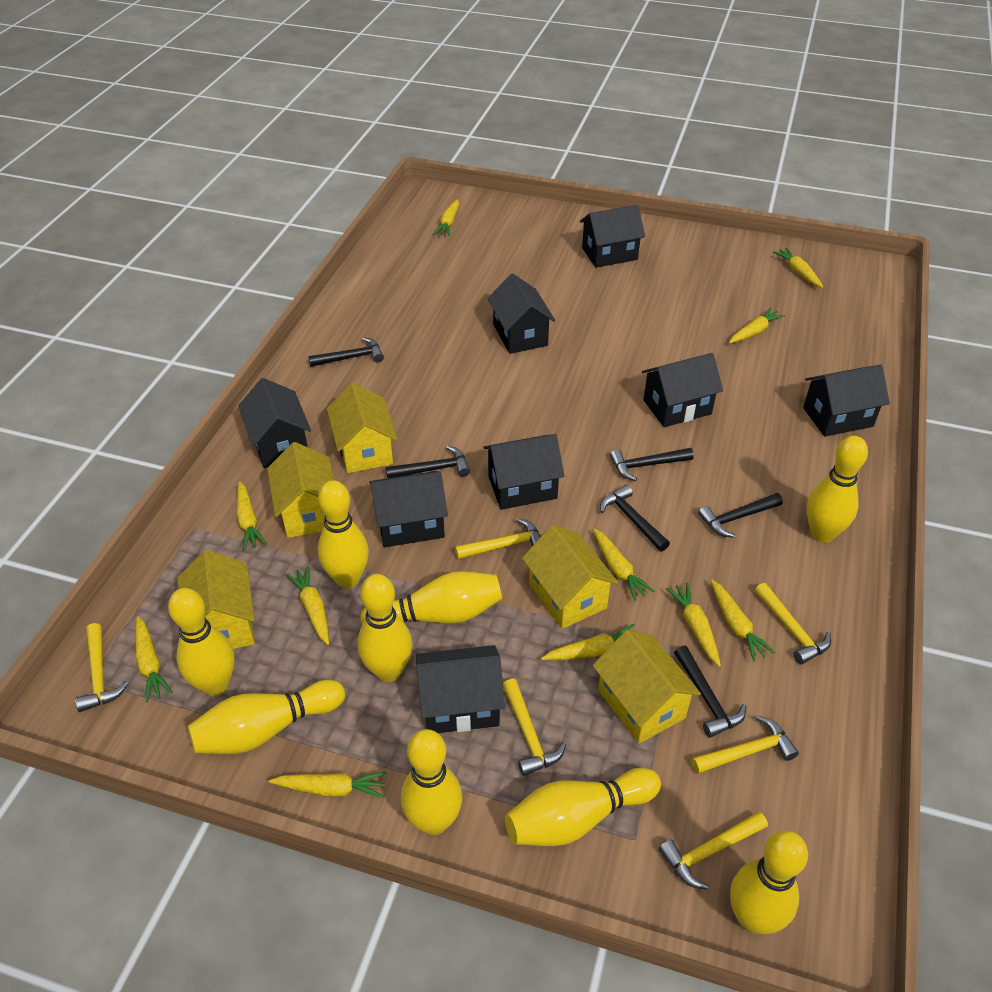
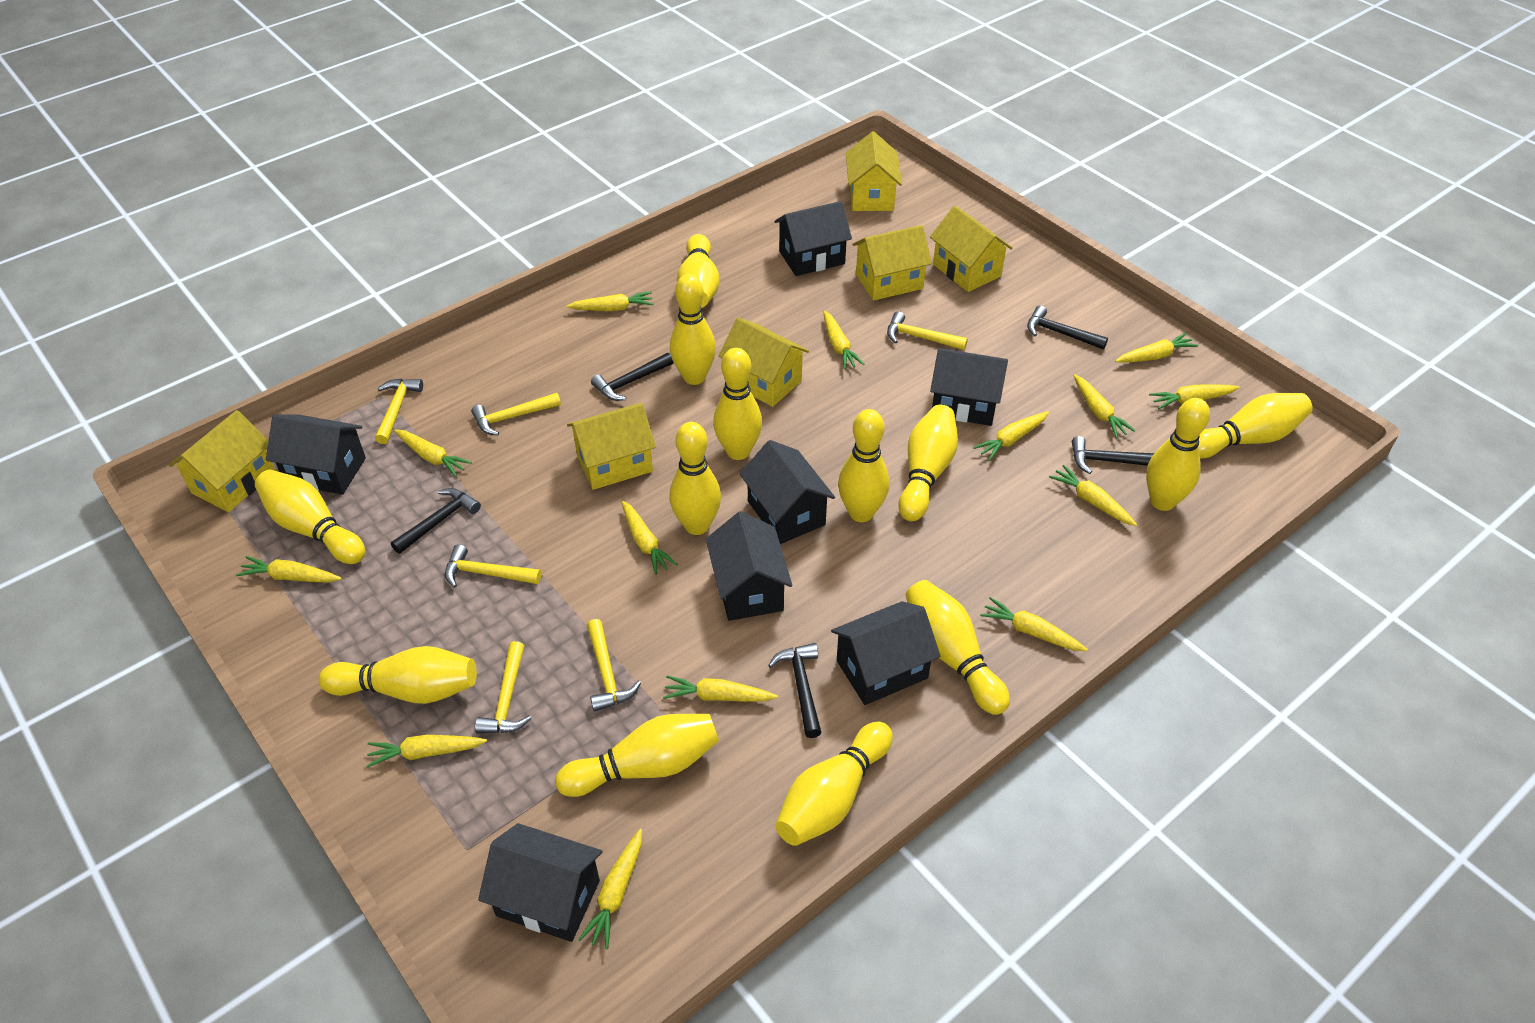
black hammer: 6 -> 5
black house: 8 -> 7
yellow bowling pin: 9 -> 13
yellow carrot: 11 -> 14
yellow house: 5 -> 6

